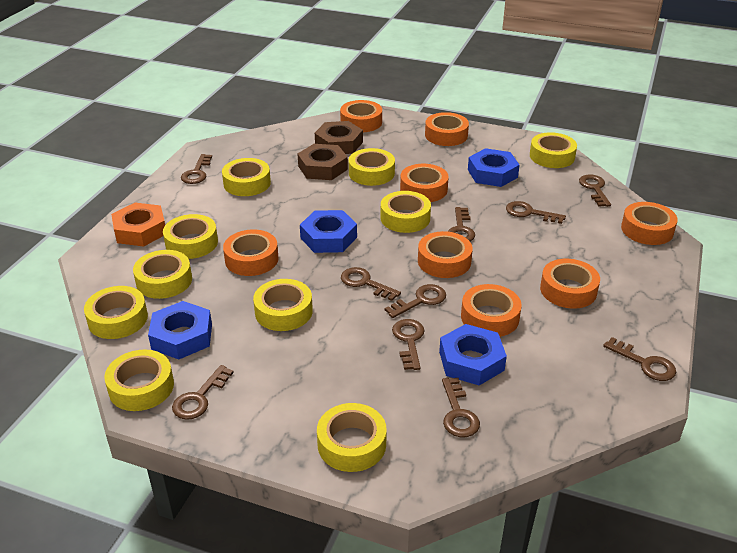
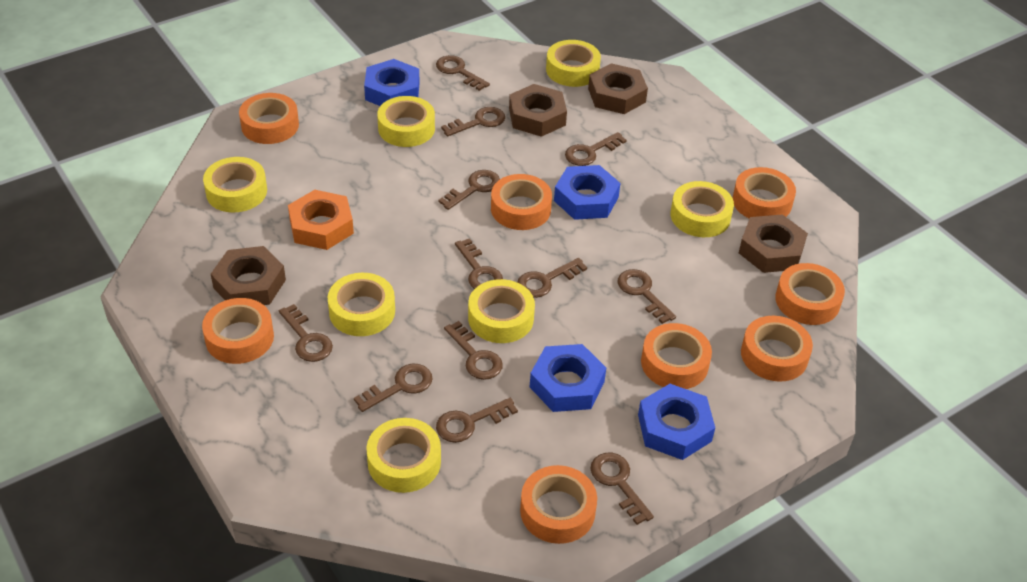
brown key: 10 -> 12
brown nut: 2 -> 4
yellow tape: 10 -> 7

